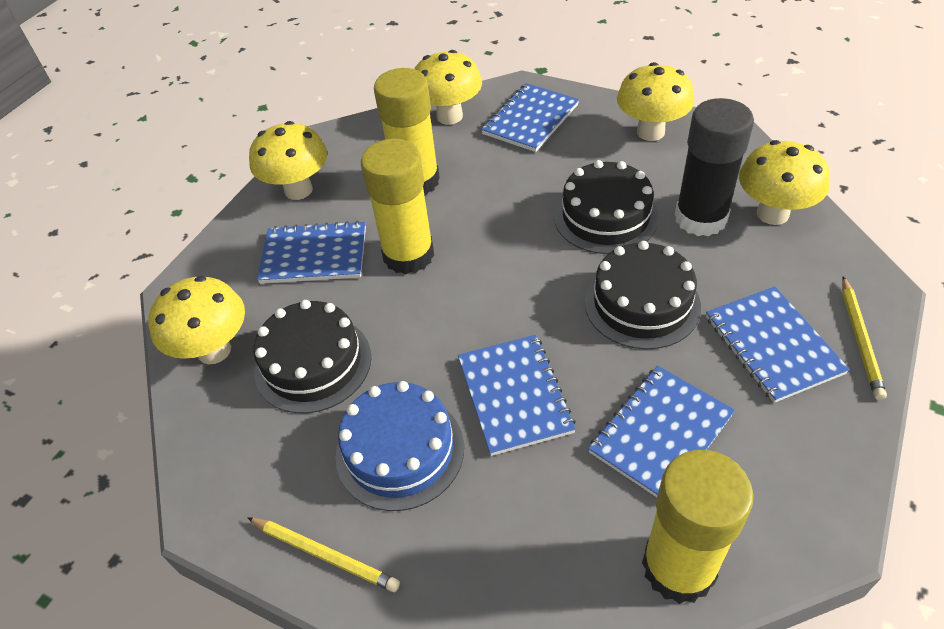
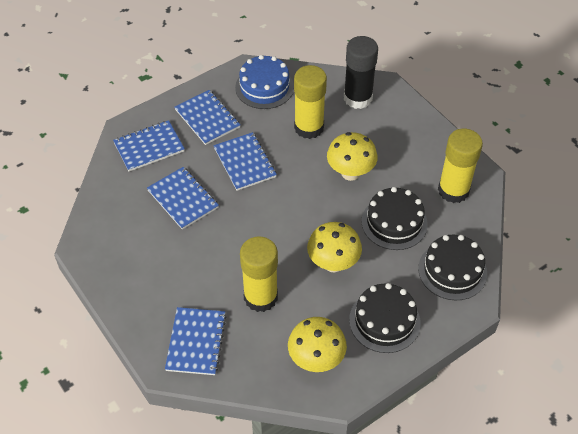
yellow mushroom: 5 -> 3
yellow pencil: 2 -> 0

